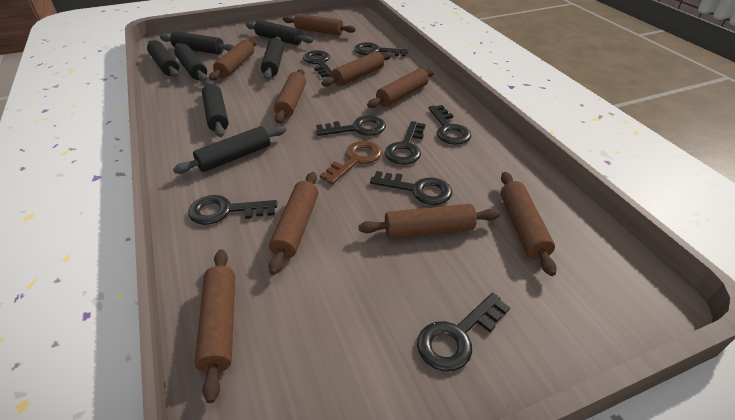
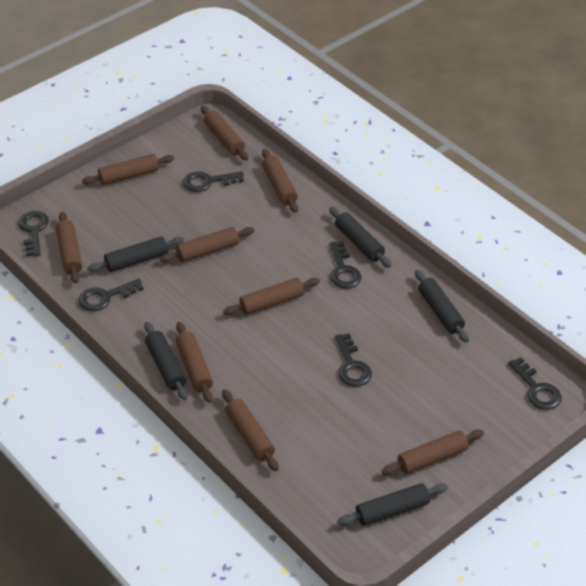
black key: 8 -> 6
black rolling pin: 7 -> 5
brown key: 1 -> 0

